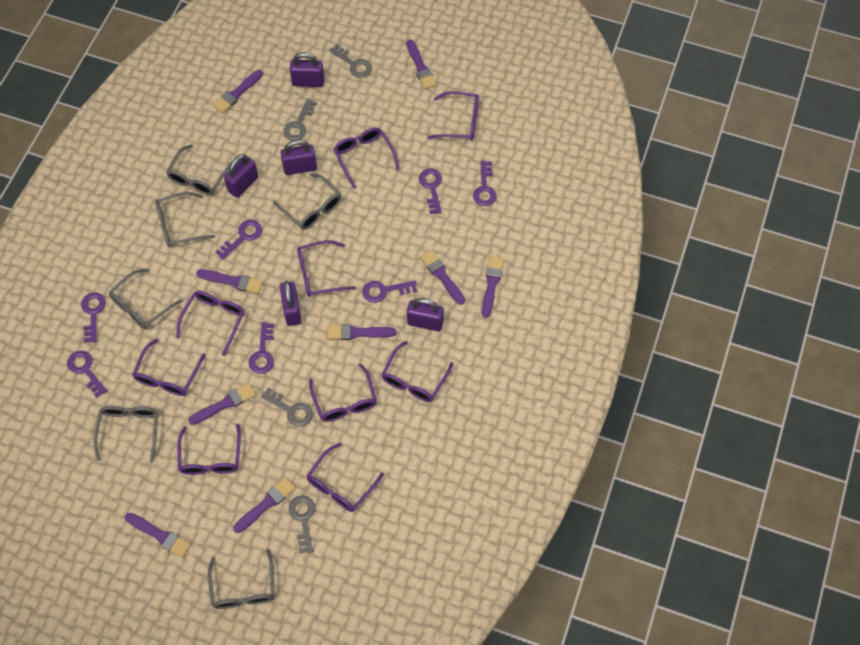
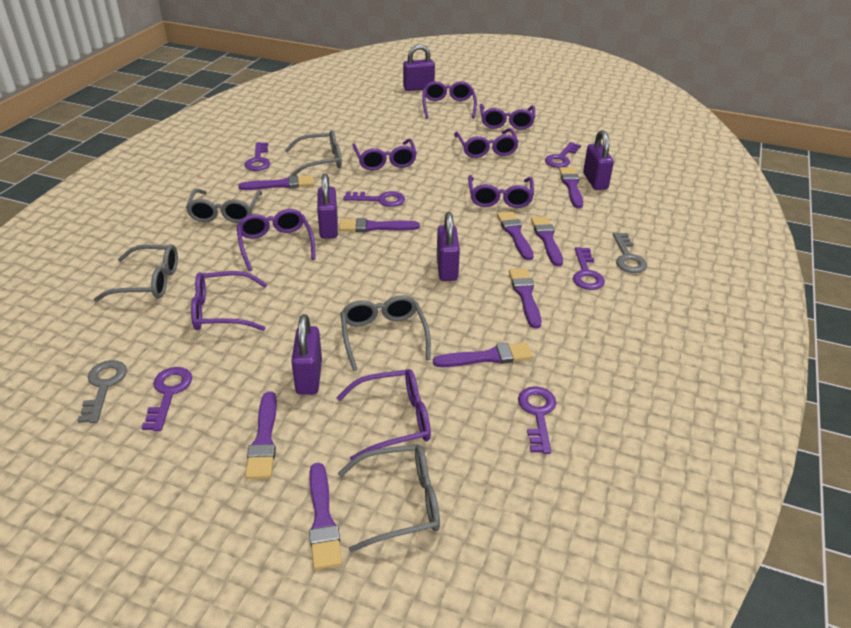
grey glasses: 6 -> 5
grey key: 4 -> 2
purple glasses: 9 -> 8
purple key: 7 -> 6

